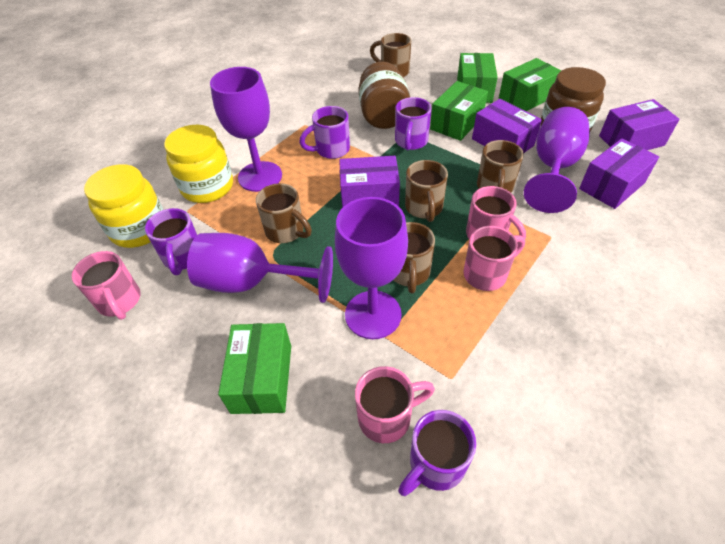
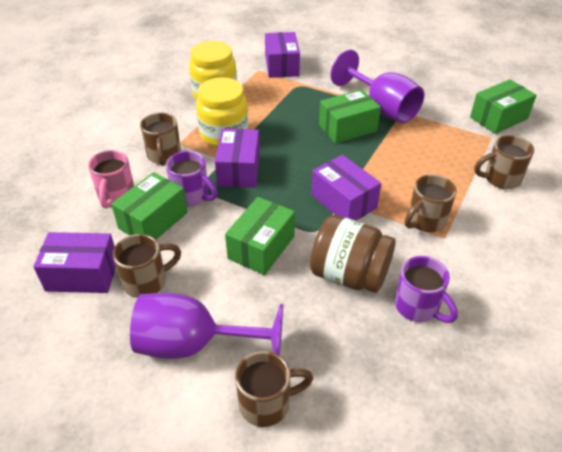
brown jar: 2 -> 1
pink mug: 4 -> 1
purple goblet: 4 -> 2
purple mug: 4 -> 2

